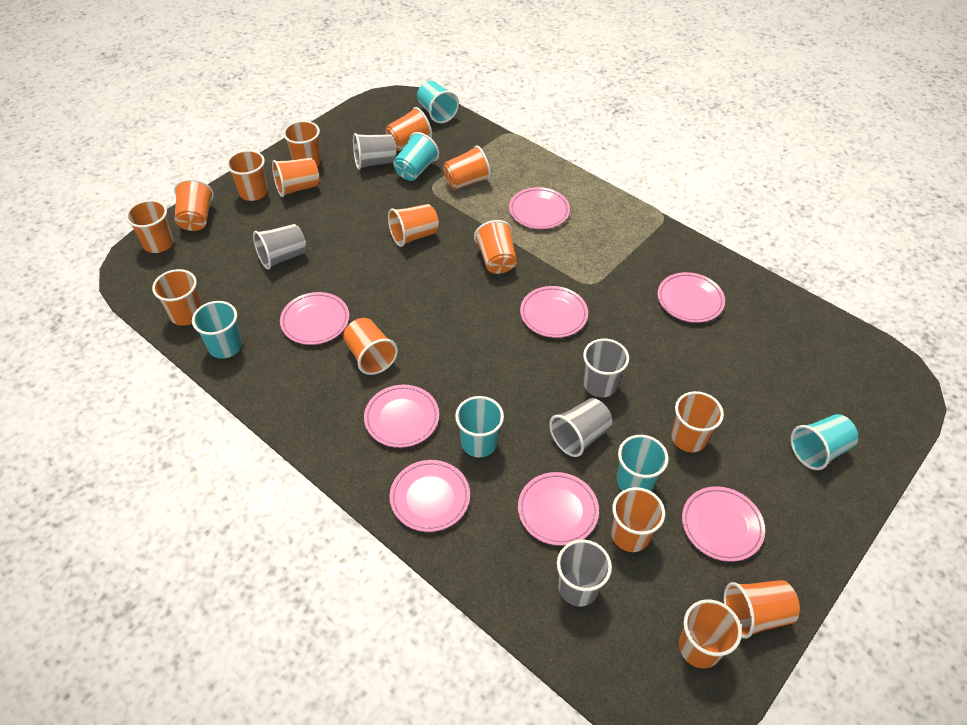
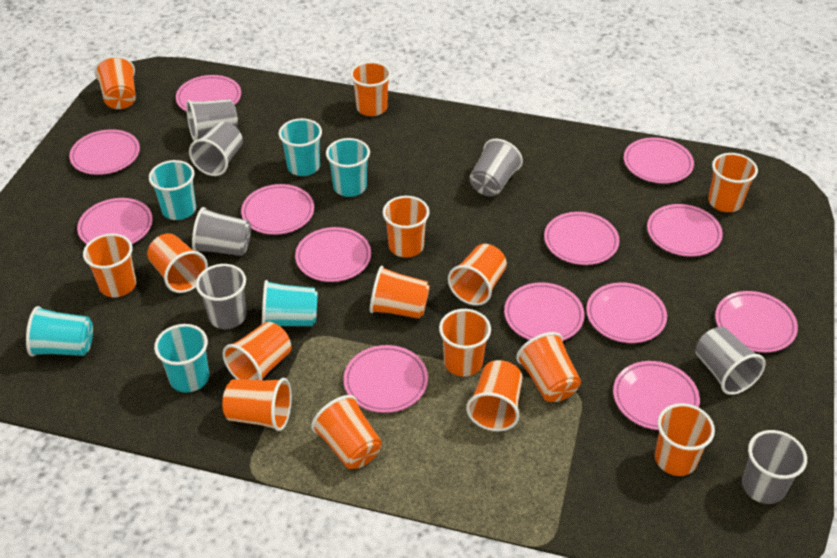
grey cup: 5 -> 7
pink plate: 8 -> 13

